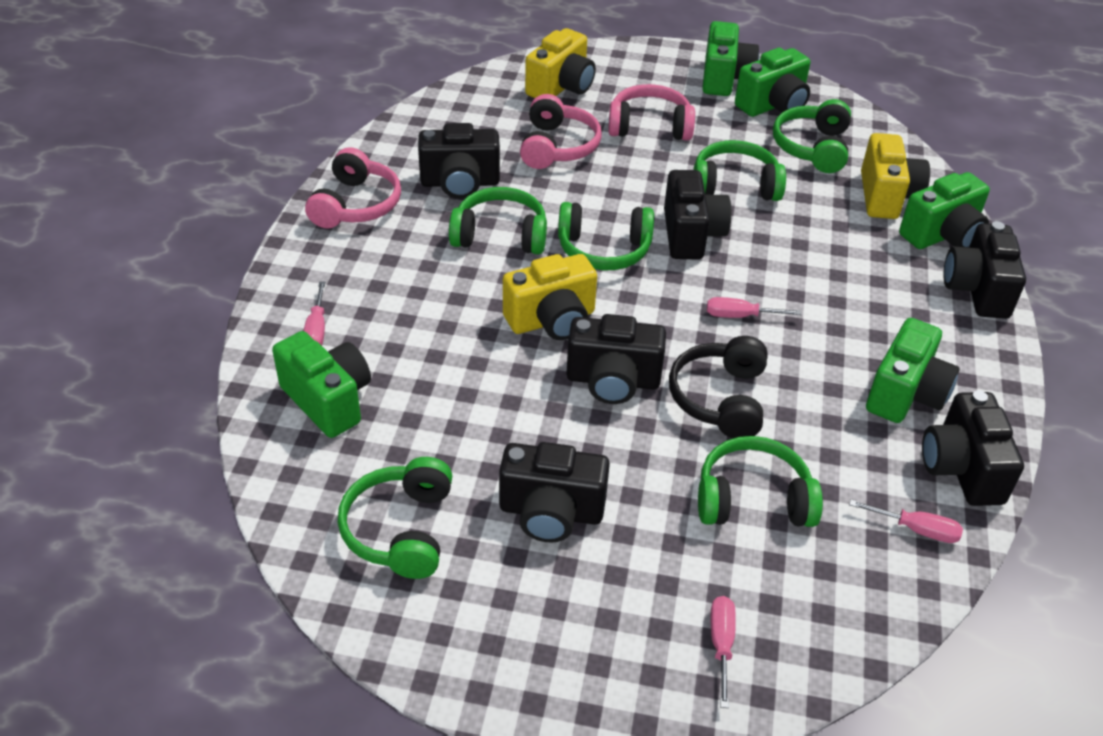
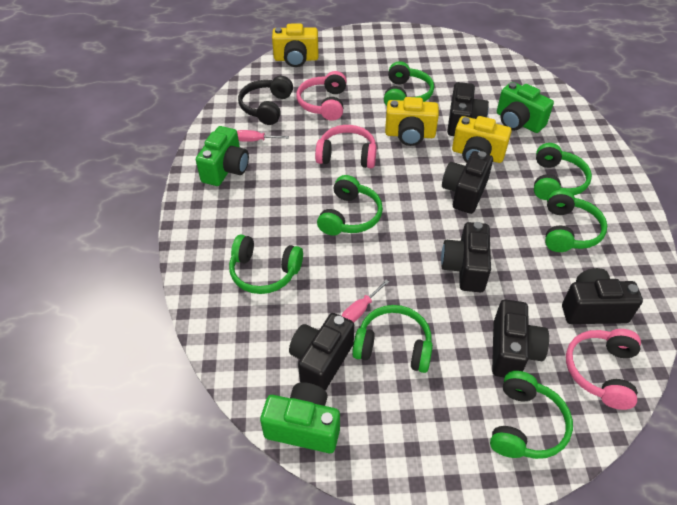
green camera: 5 -> 3
green headphones: 6 -> 7
pink screwdriver: 4 -> 2

